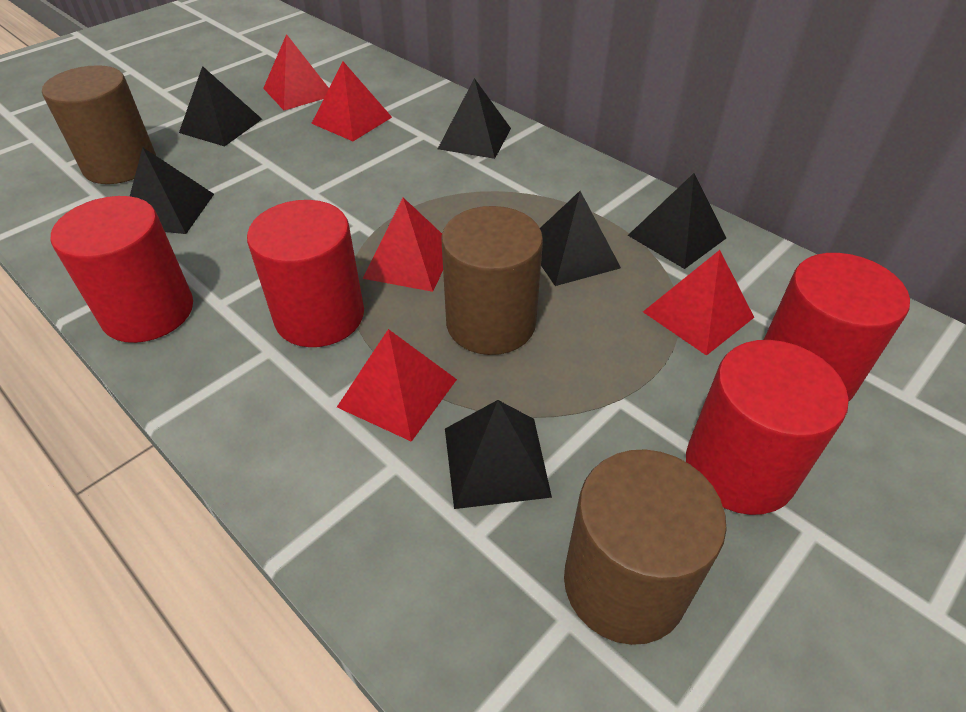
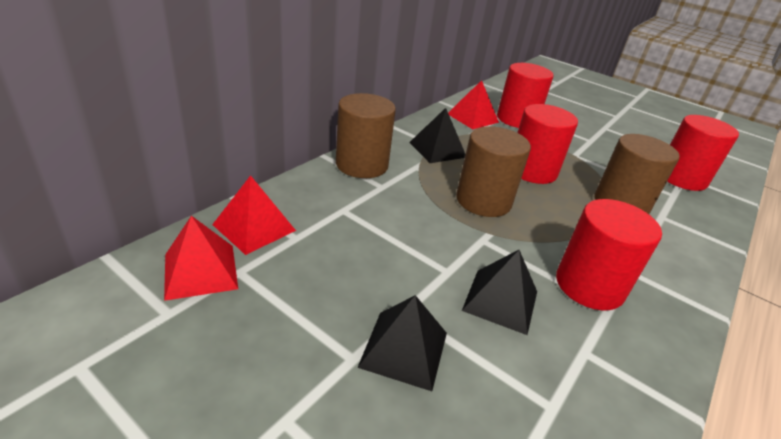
black pyramid: 6 -> 3
red pyramid: 5 -> 3

